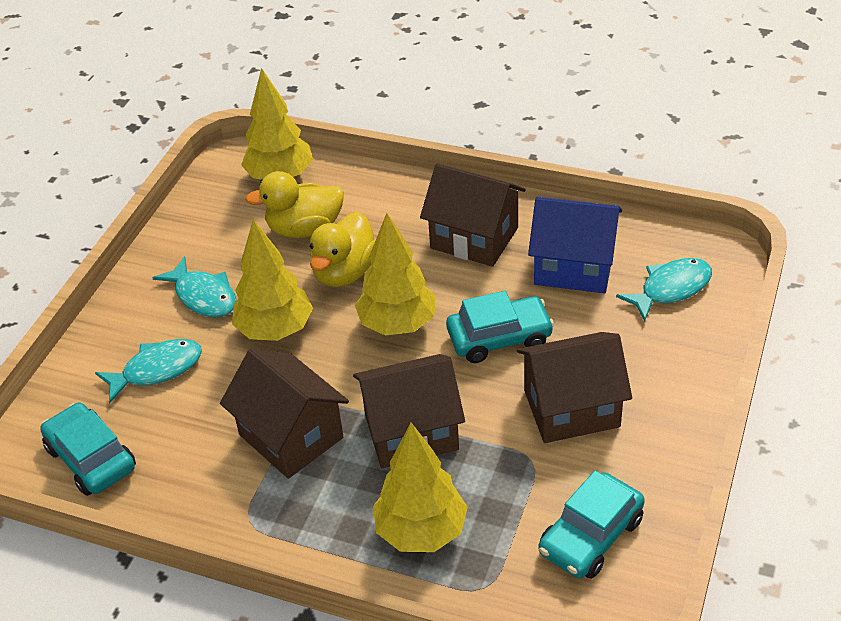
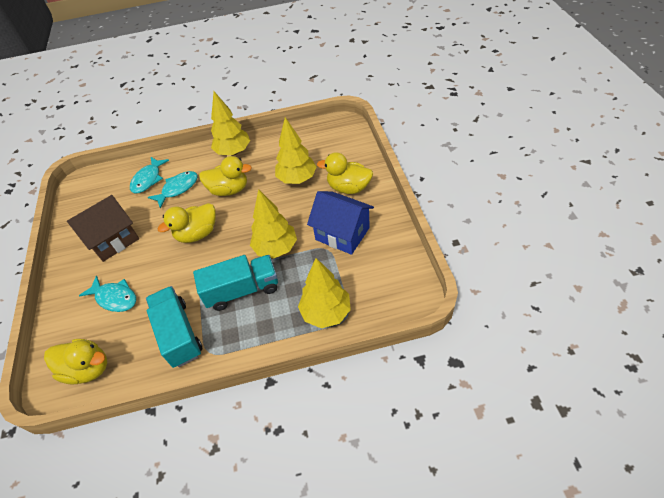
brown house: 4 -> 1
turquoise car: 3 -> 0
turquoise truck: 0 -> 2
yellow duck: 2 -> 4

